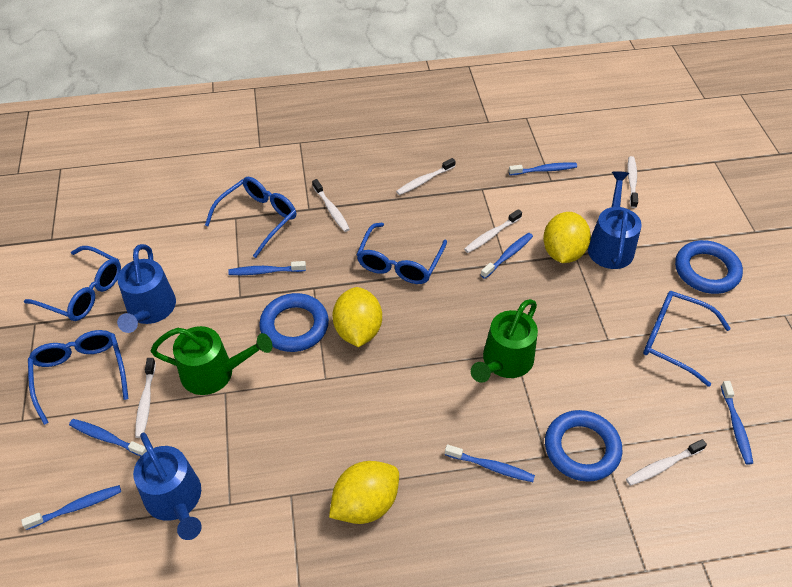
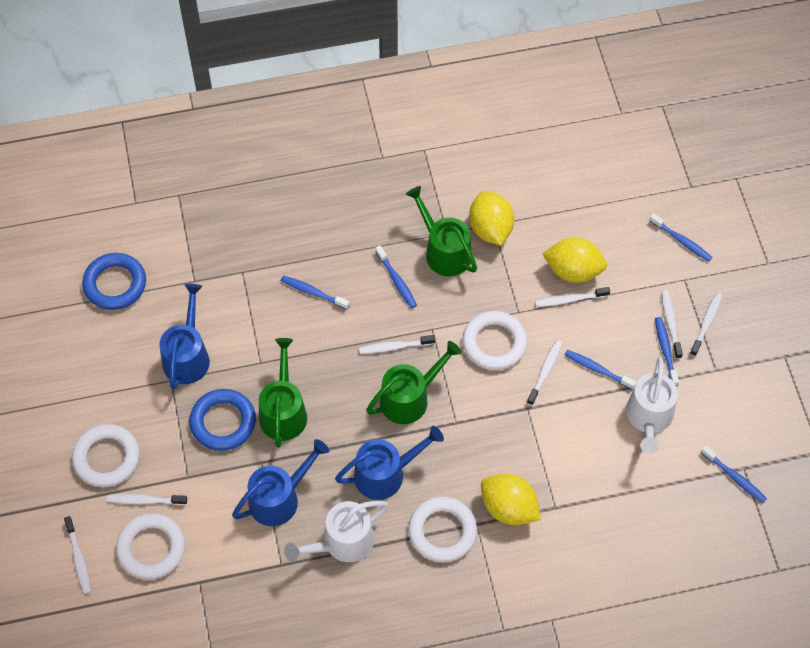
blue glasses: 5 -> 0
blue ring: 3 -> 2
blue toothbrush: 7 -> 6
green watering can: 2 -> 3
white ring: 0 -> 4
white toothbrush: 6 -> 7
white watering can: 0 -> 2

